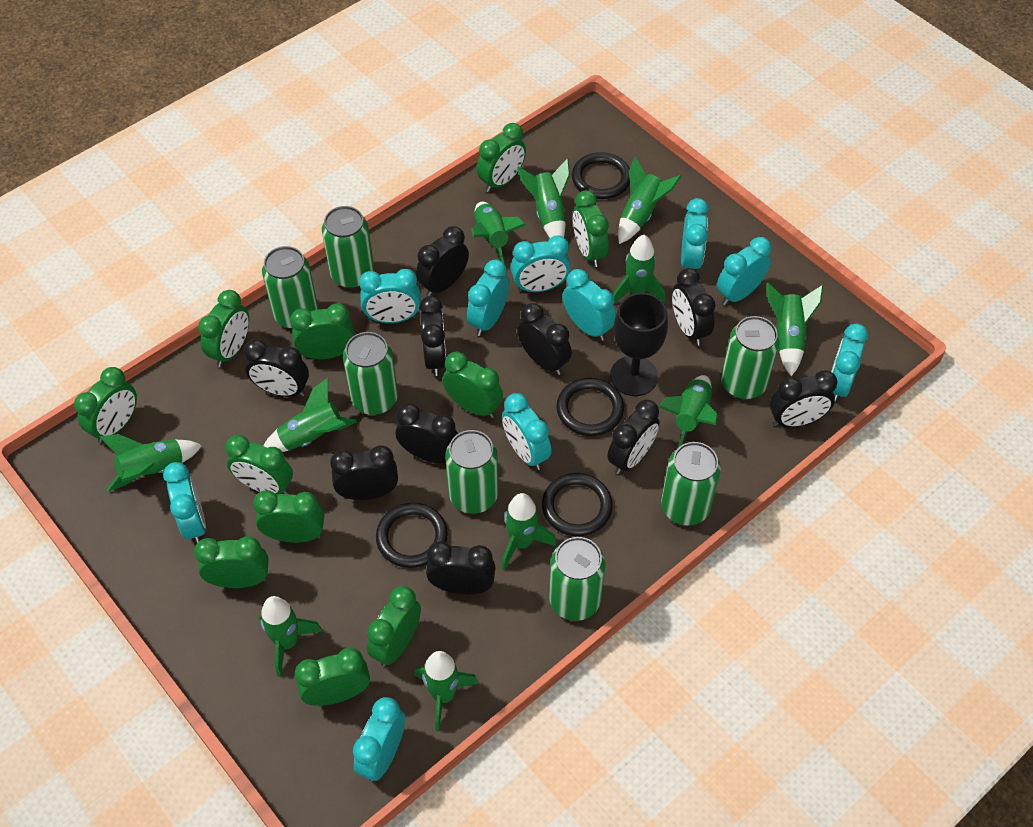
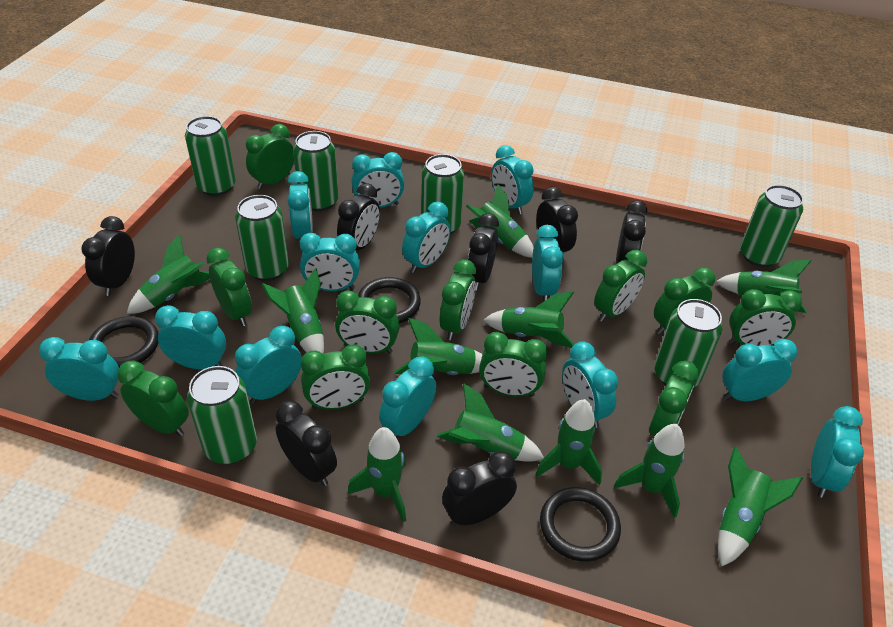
black clock: 10 -> 7
black goblet: 1 -> 0
black ring: 4 -> 3
turquoise clock: 10 -> 13

